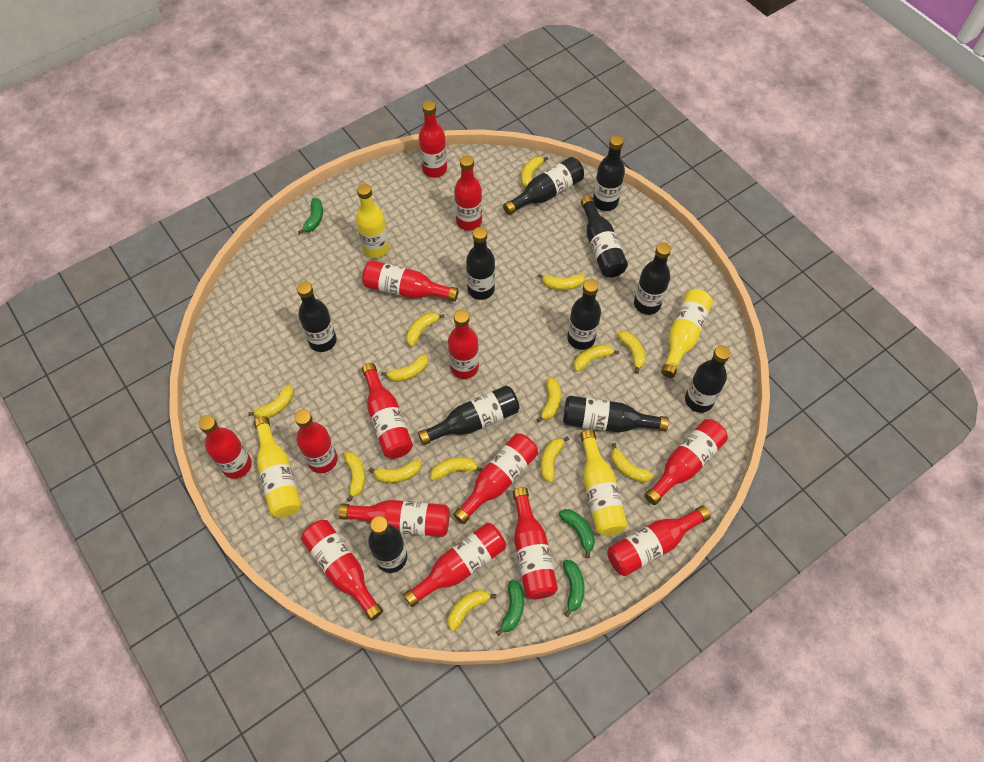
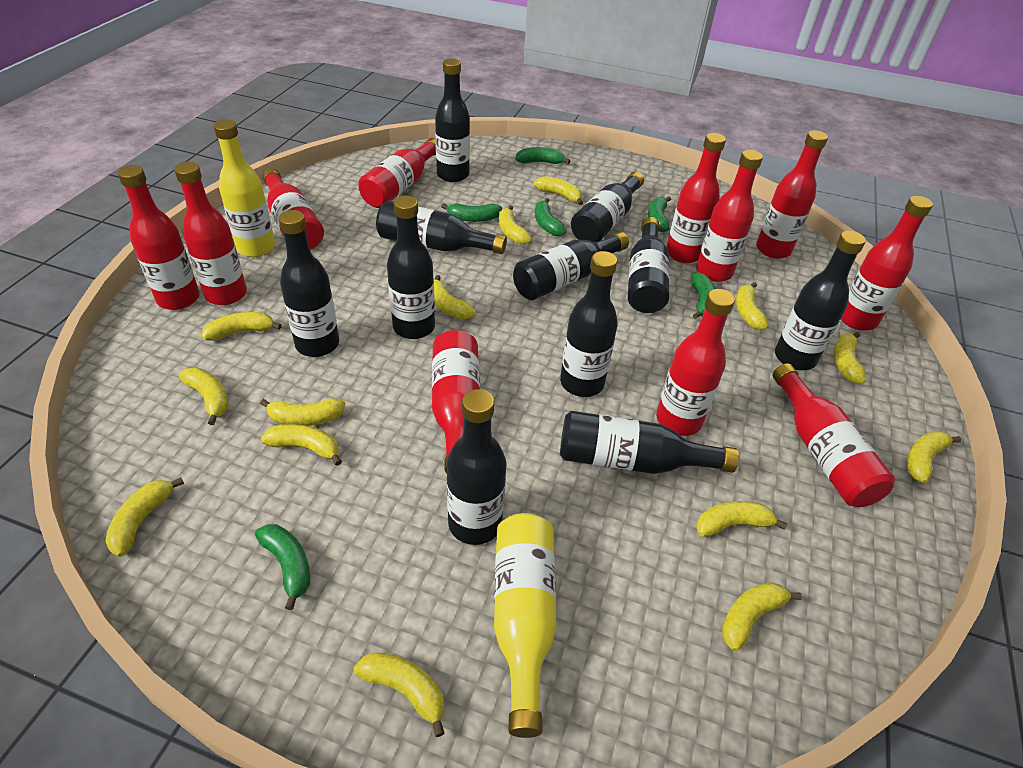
green banana: 4 -> 6
red bottle: 14 -> 11
yellow bottle: 4 -> 2

